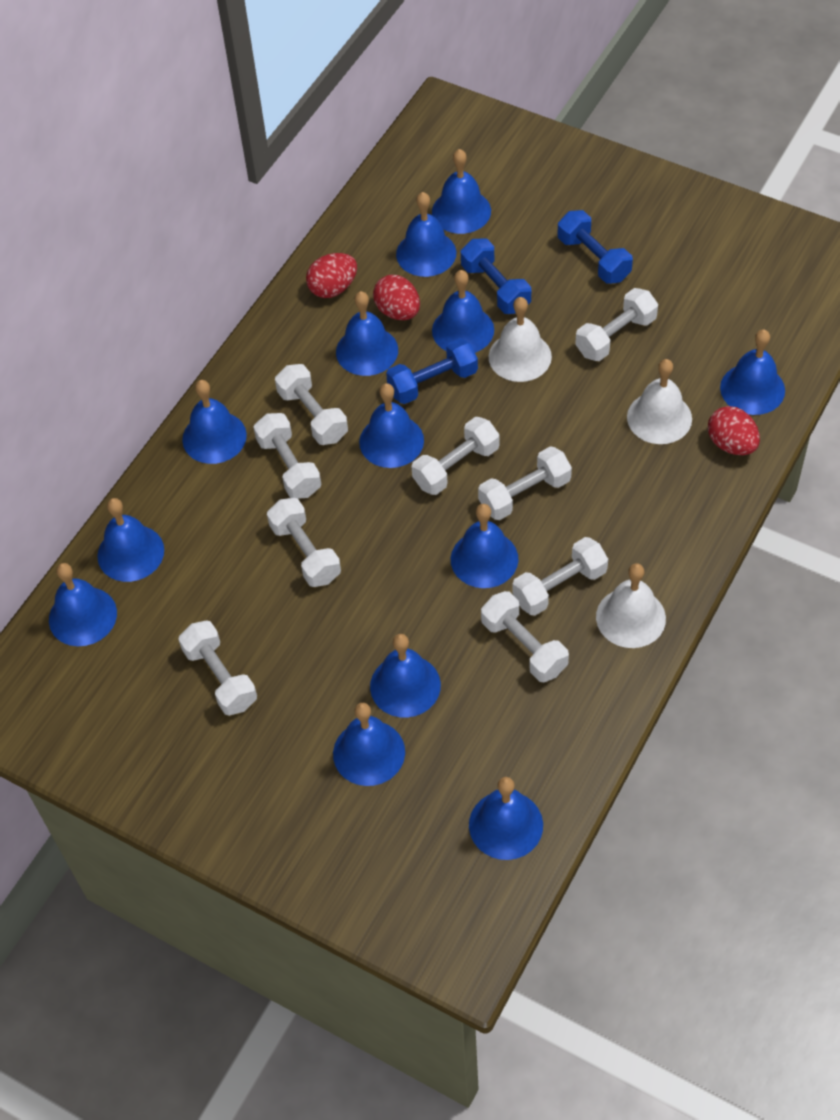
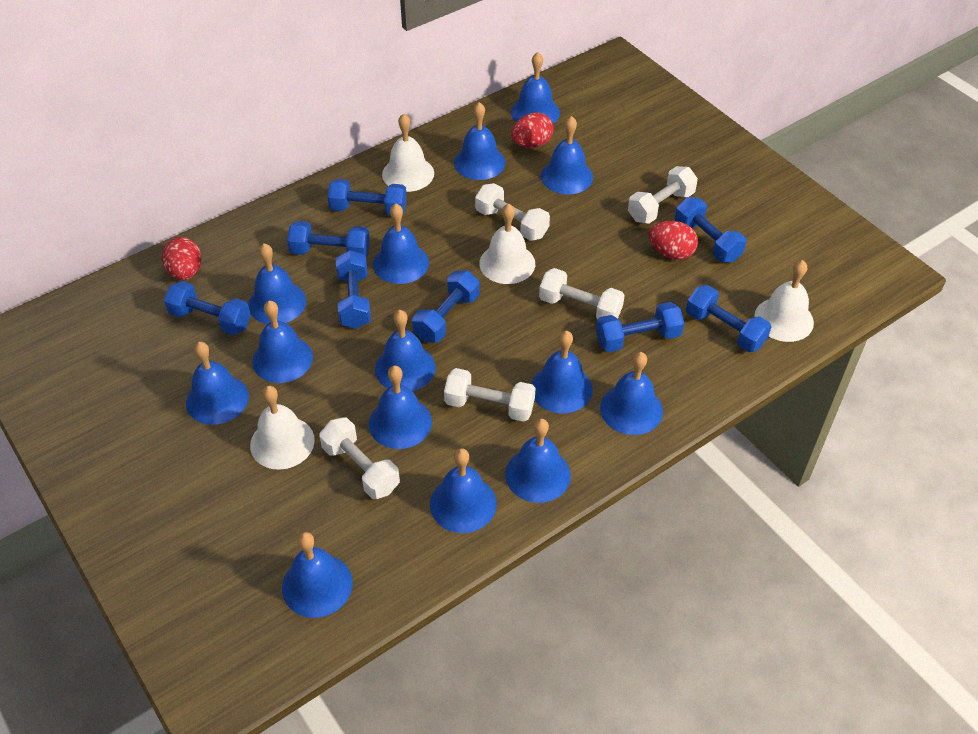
blue bell: 13 -> 14
blue dumbbell: 3 -> 8
white bell: 3 -> 4
white dumbbell: 9 -> 5

